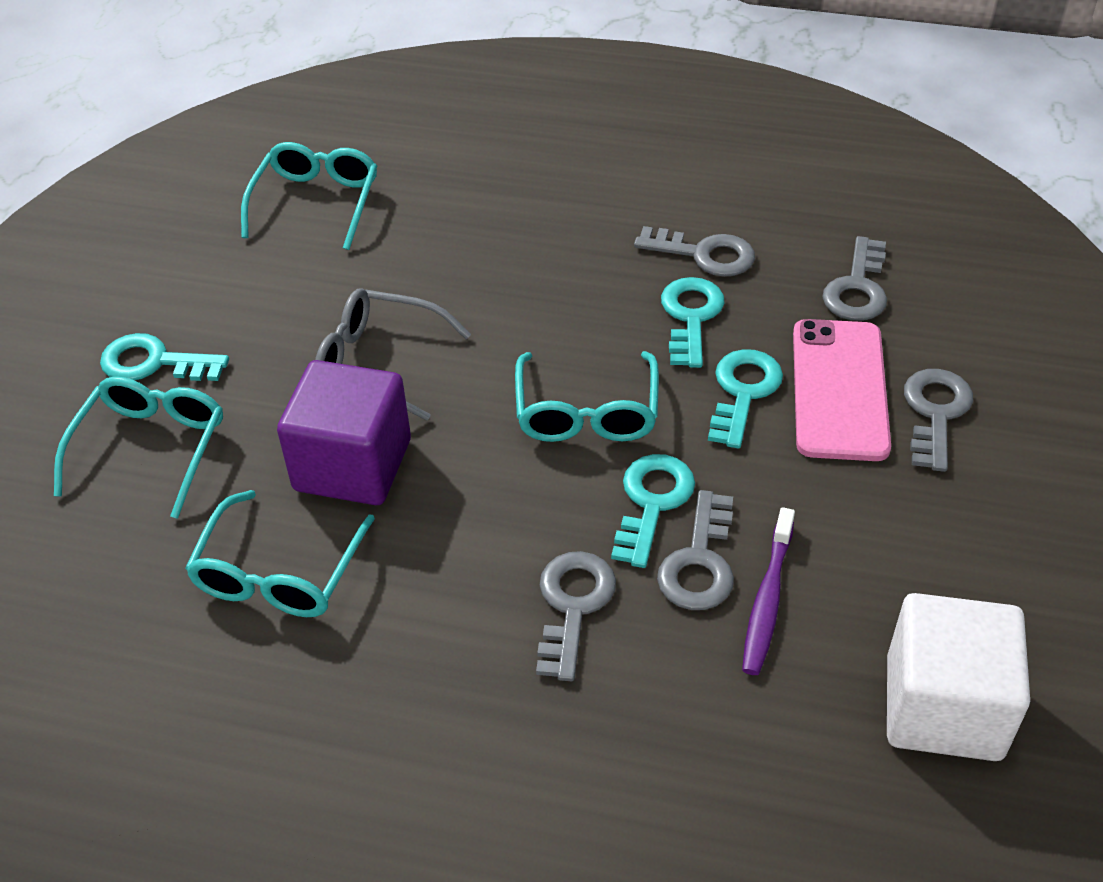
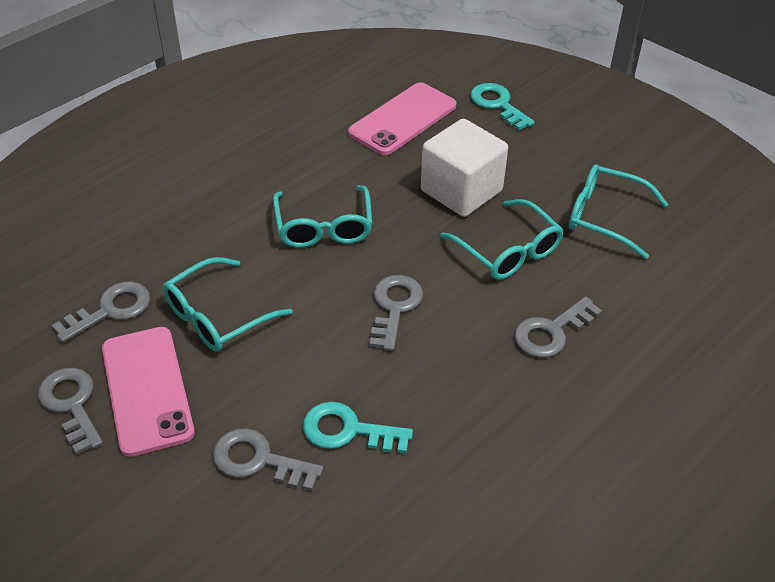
grey glasses: 1 -> 0
pink phone: 1 -> 2
purple cube: 1 -> 0
purple toothbrush: 1 -> 0
turquoise key: 4 -> 2

